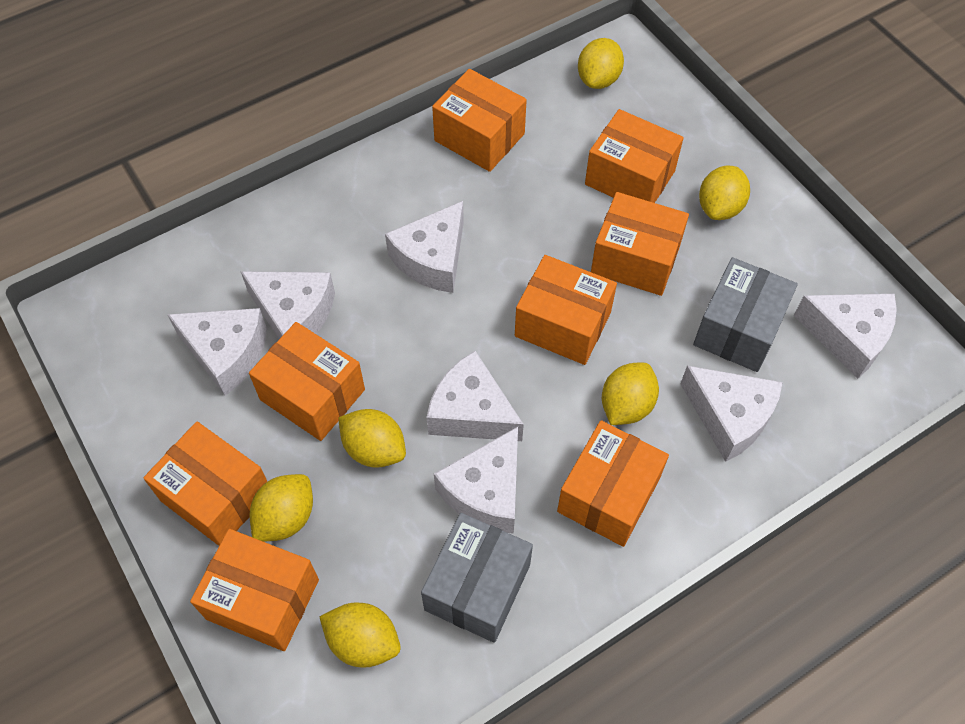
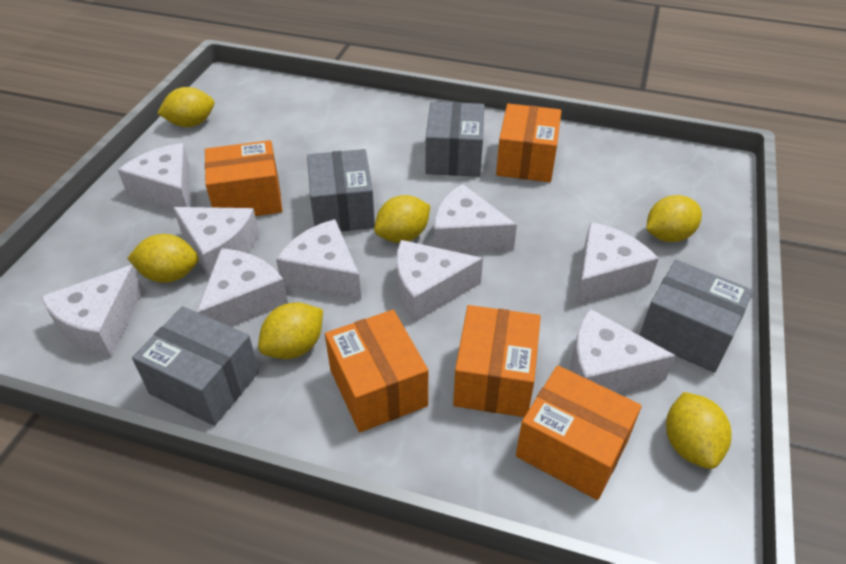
grey box: 2 -> 4
orange box: 8 -> 5
white cheese: 7 -> 9

